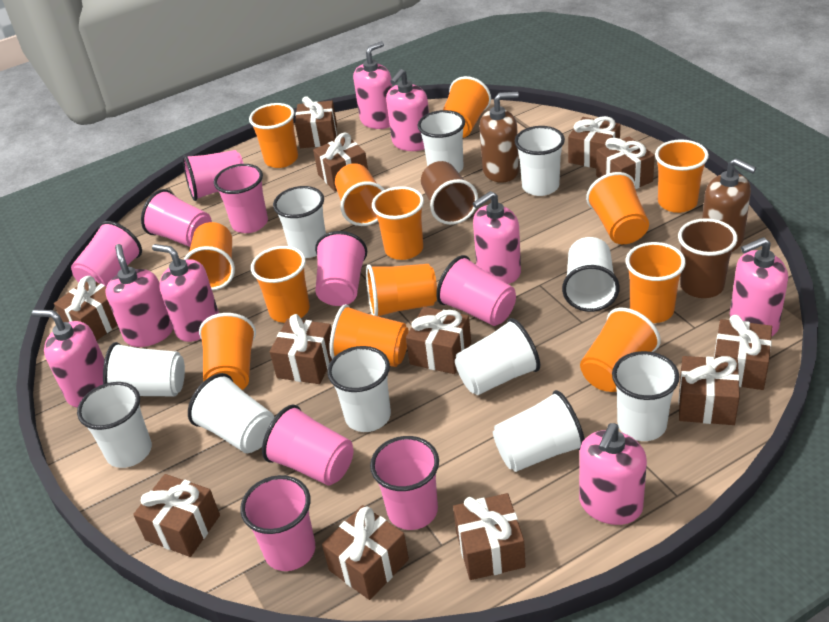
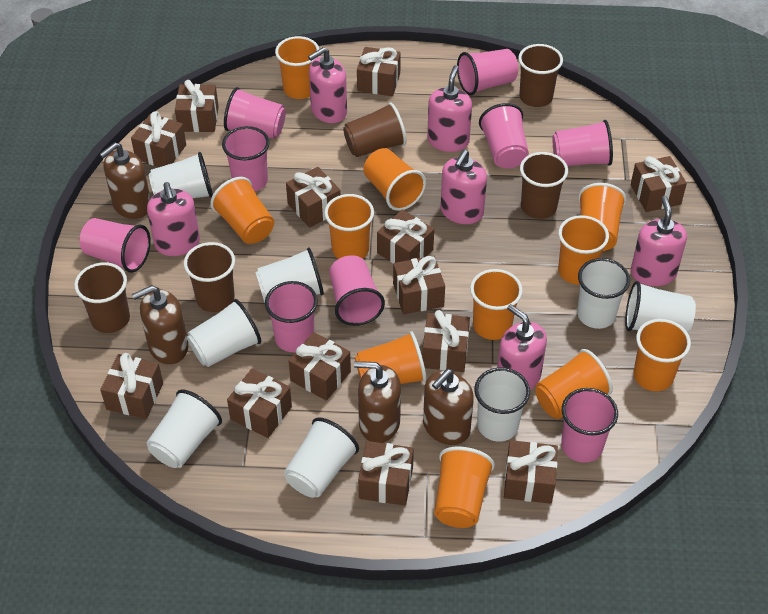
brown cup: 2 -> 5
brown gift: 12 -> 13
brown soap dispenser: 2 -> 4
orange cup: 13 -> 11
pink soap dispenser: 8 -> 6
white cup: 11 -> 8

